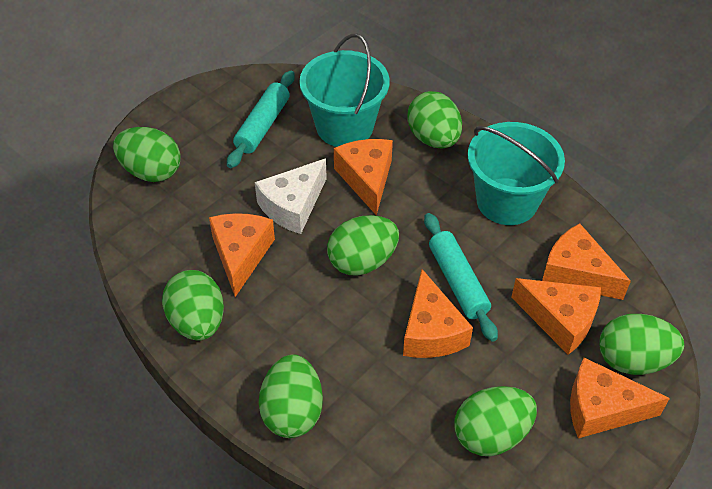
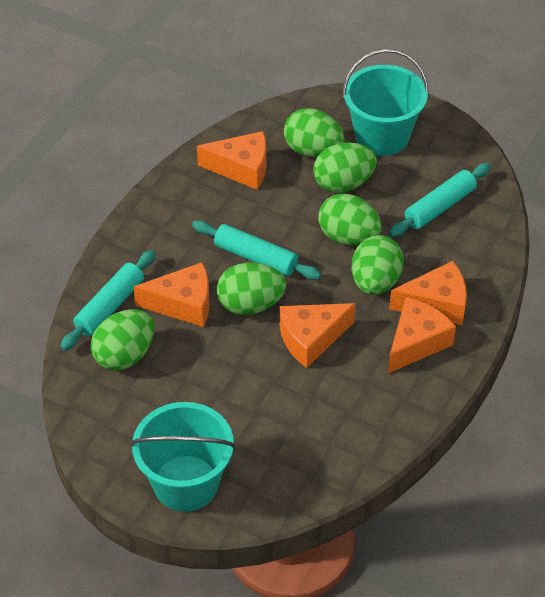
green egg: 7 -> 6
orange cheese: 6 -> 5
turquoise rolling pin: 2 -> 3
white cheese: 1 -> 0

